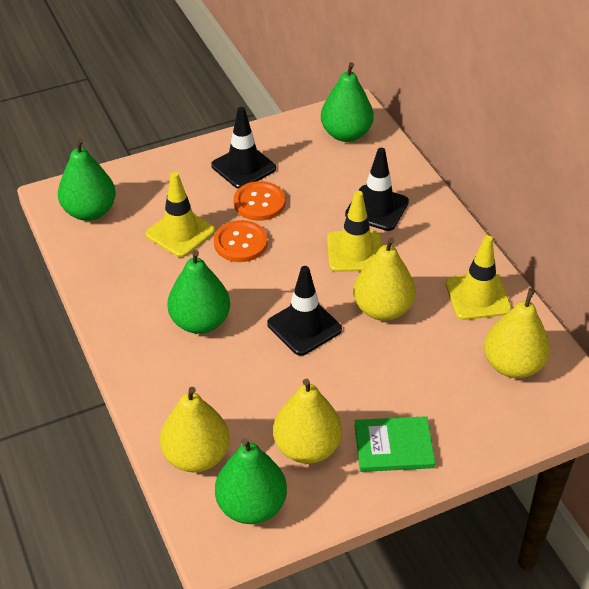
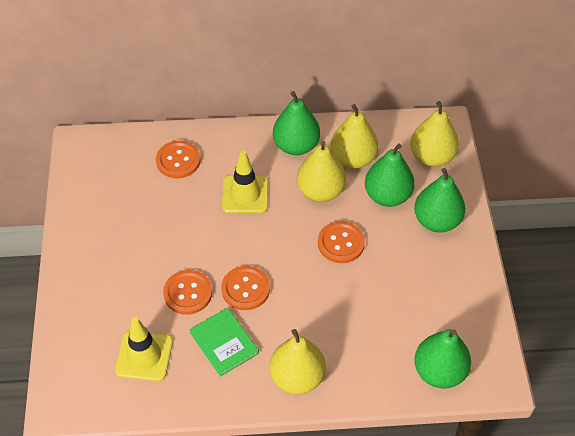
black traffic cone: 3 -> 0
orange button: 2 -> 4
yellow traffic cone: 3 -> 2

